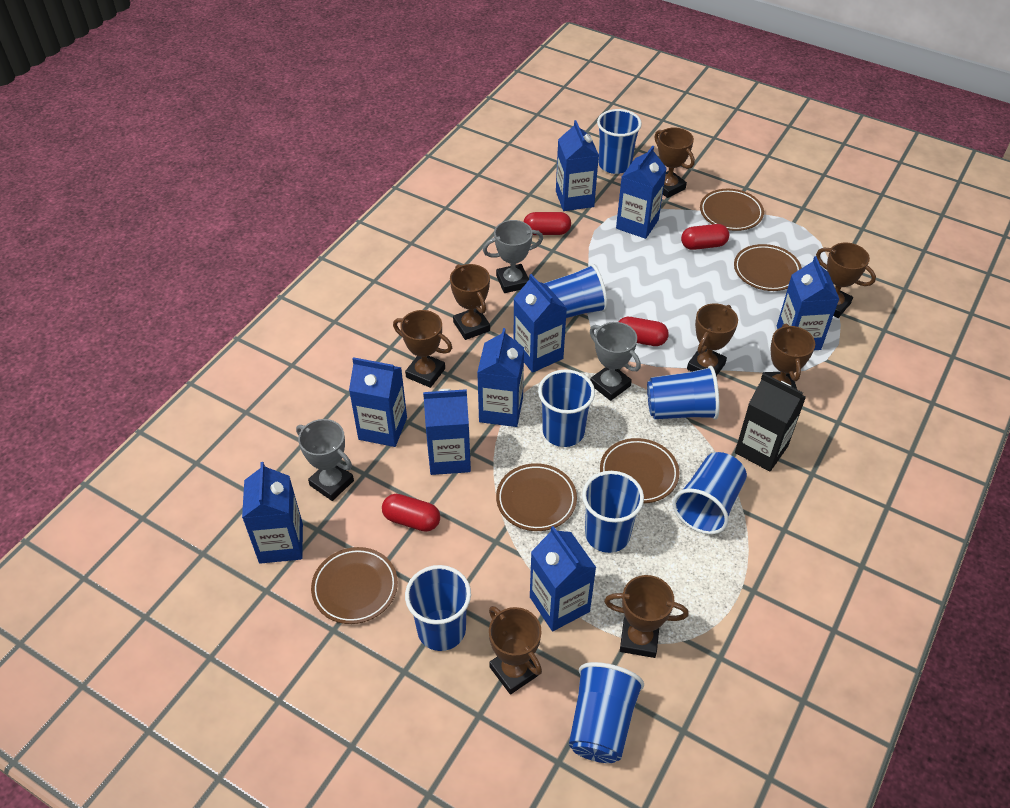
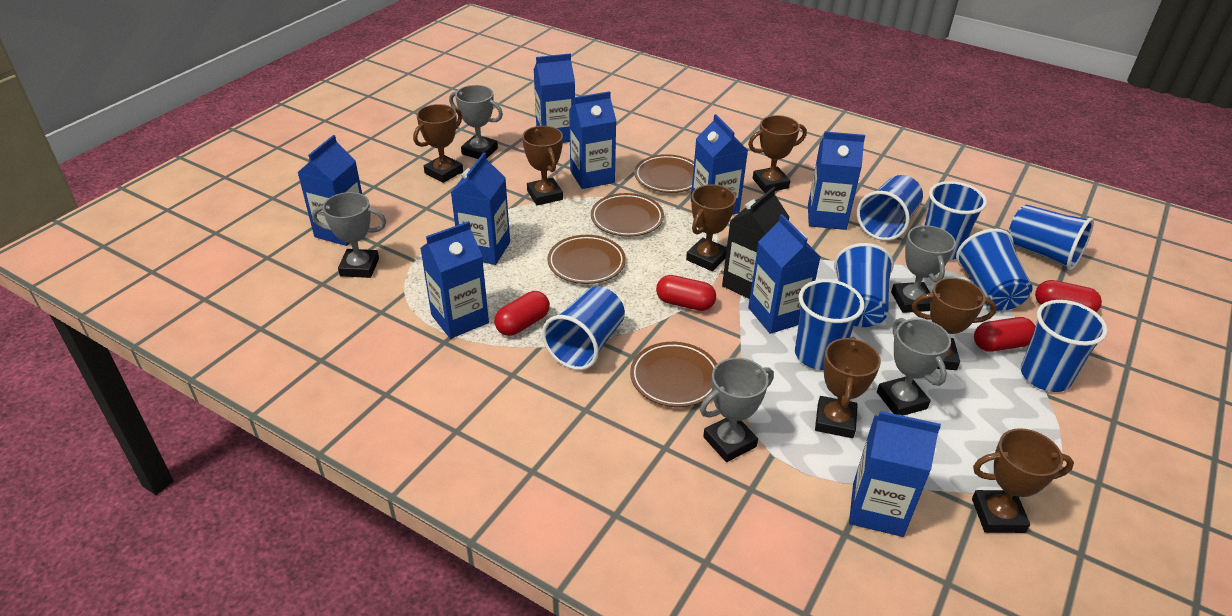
brown plate: 5 -> 4
brown trophy: 8 -> 7
grey trophy: 3 -> 5

